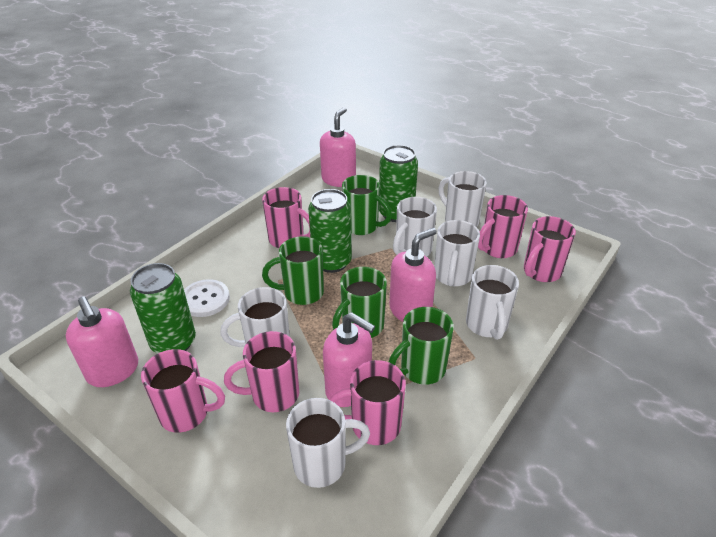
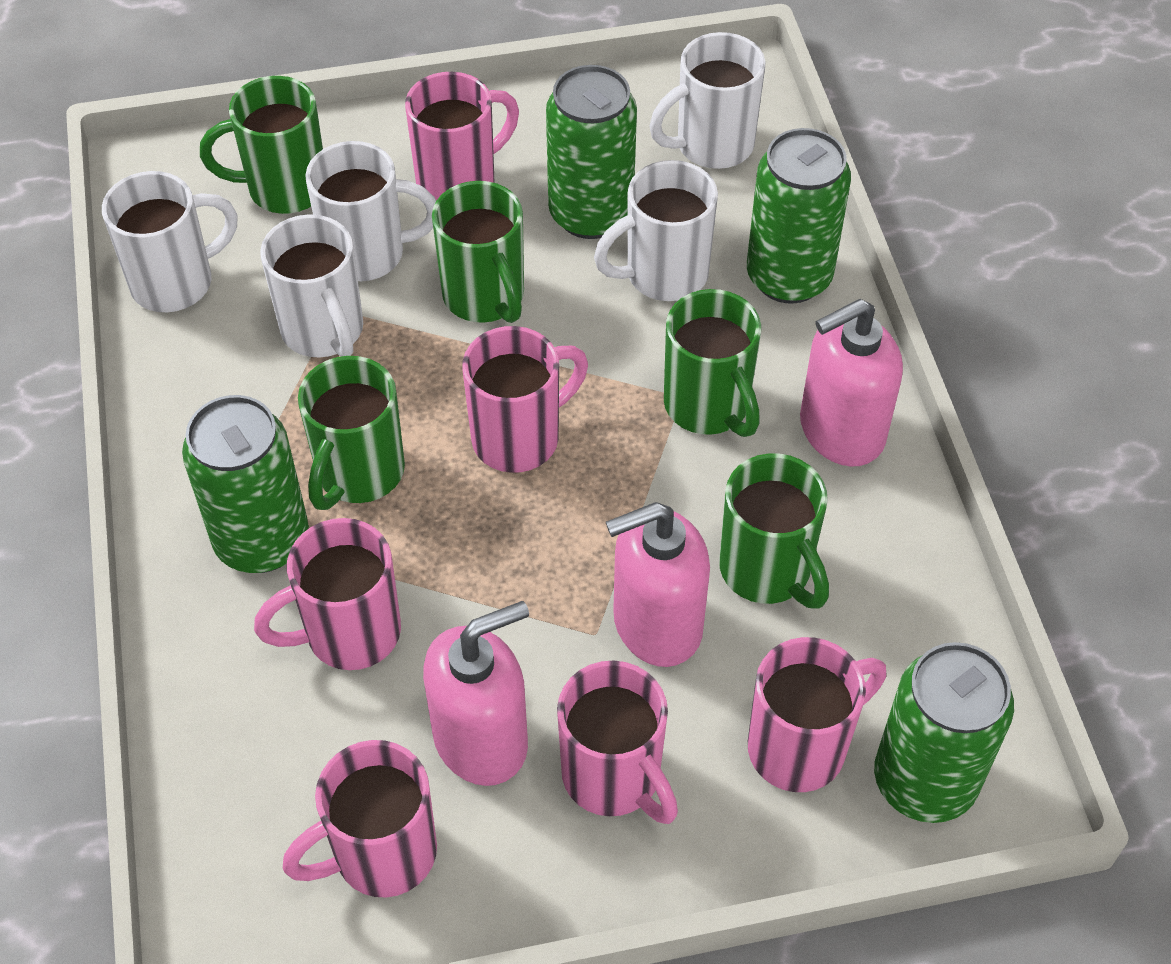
green can: 3 -> 4
green mug: 4 -> 5
pink soap dispenser: 4 -> 3
white button: 1 -> 0
white mug: 6 -> 5

